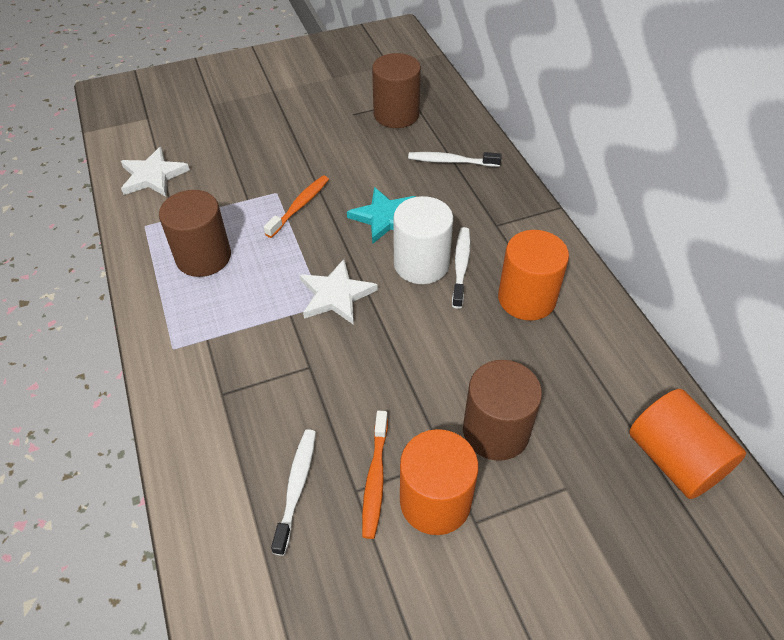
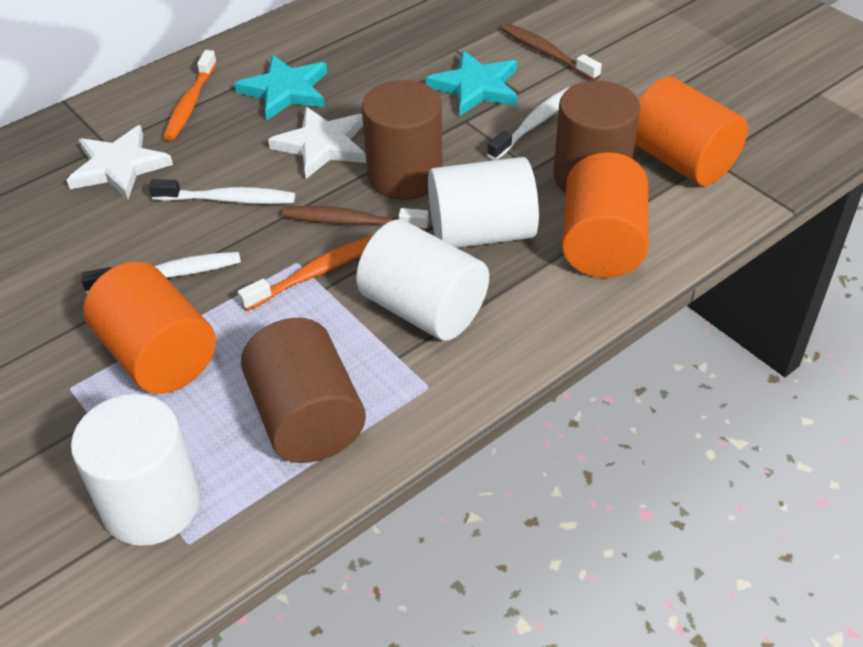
brown toothbrush: 0 -> 2
turquoise star: 1 -> 2
white cylinder: 1 -> 3

